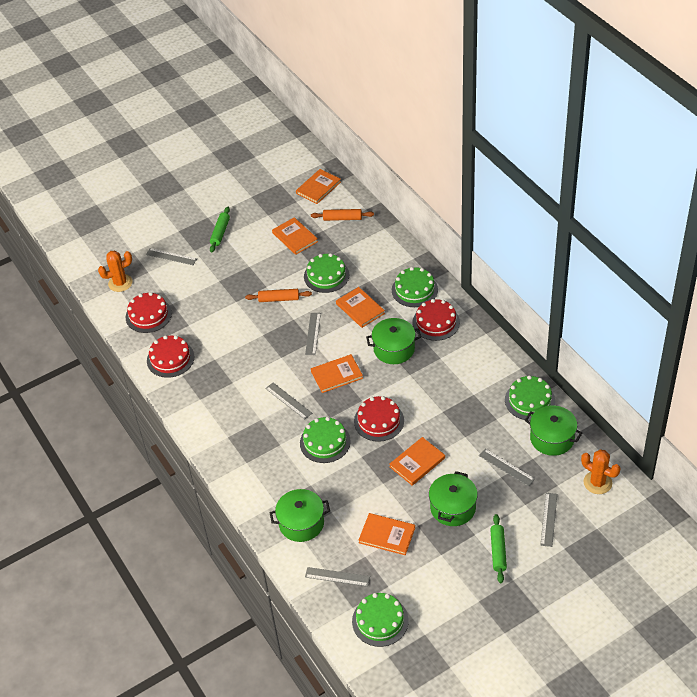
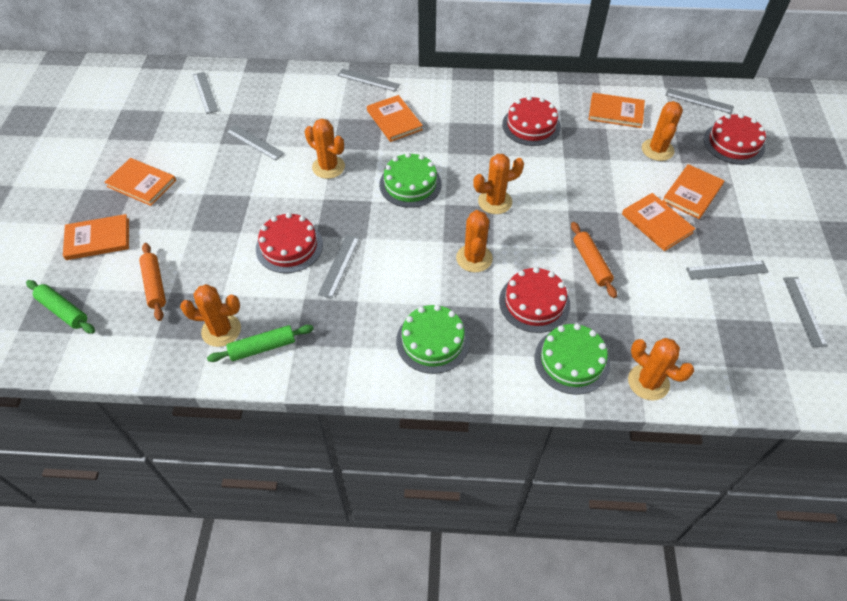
green cake: 5 -> 3
green pot: 4 -> 0
grey ruler: 6 -> 7
orange cactus: 2 -> 6

